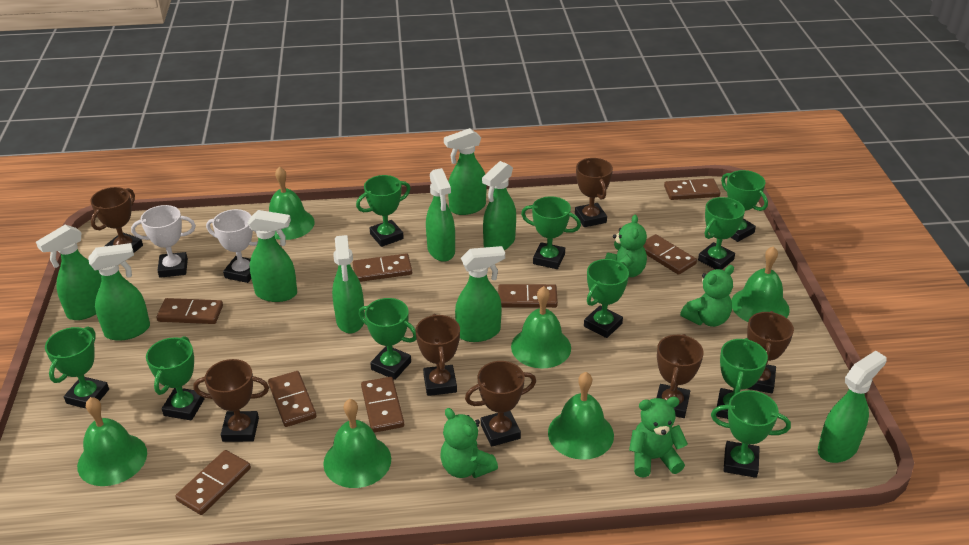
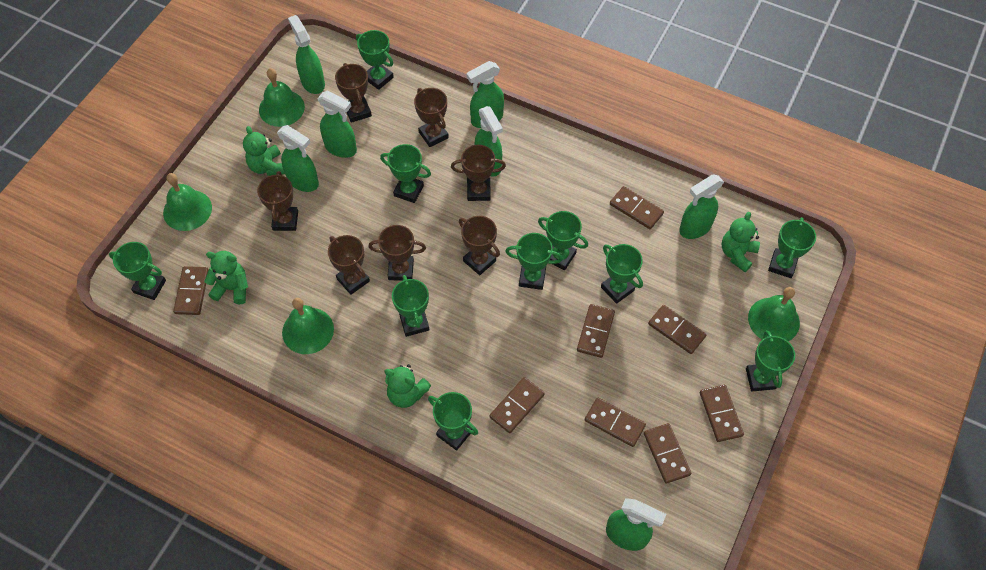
green bell: 6 -> 4
green spray bottle: 9 -> 7
white trophy: 2 -> 0

